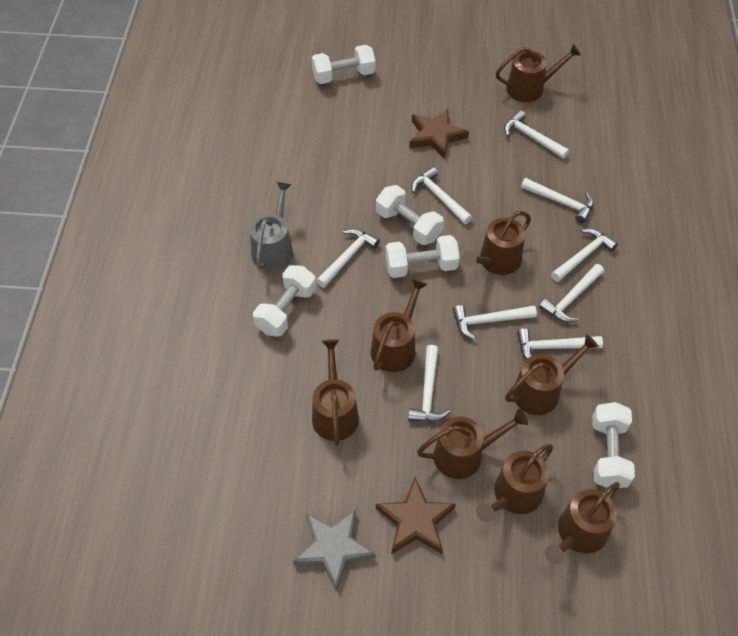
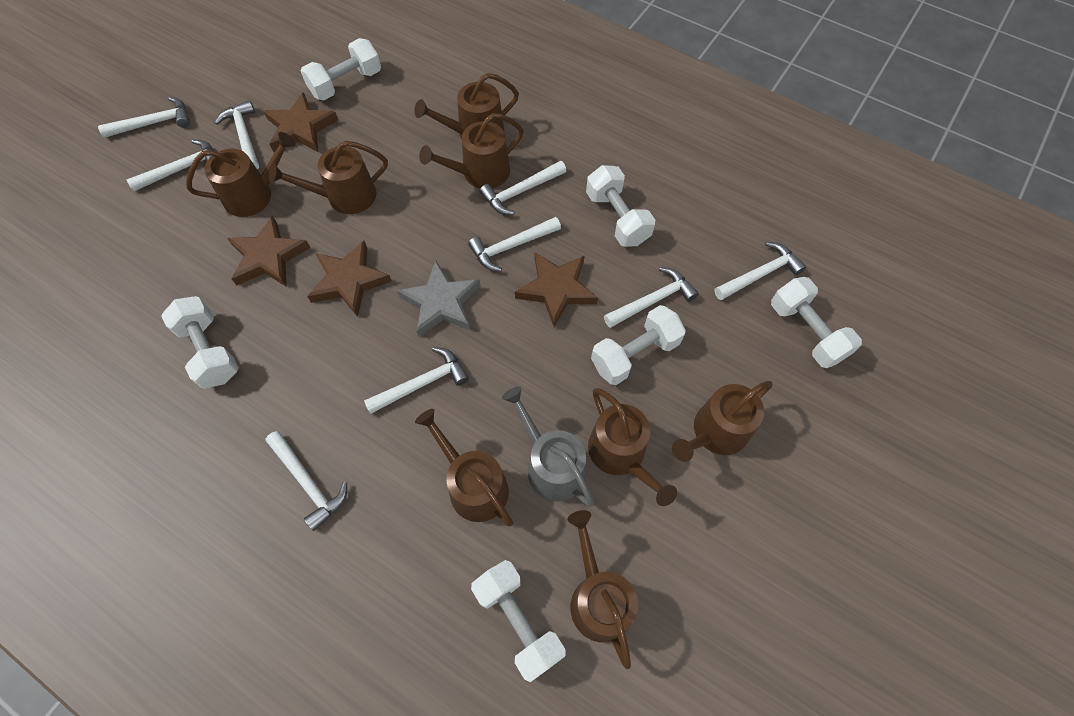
brown star: 2 -> 4
white dumbbell: 5 -> 6

